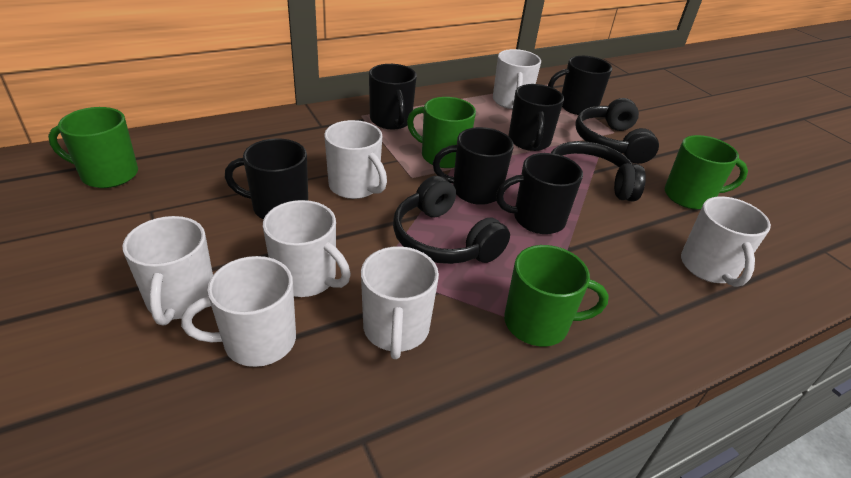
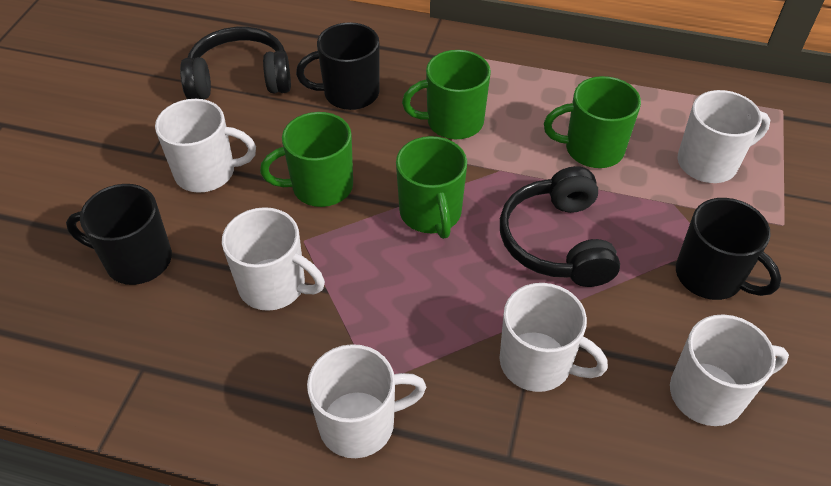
black headphones: 3 -> 2
black mug: 6 -> 3
white mug: 7 -> 6

